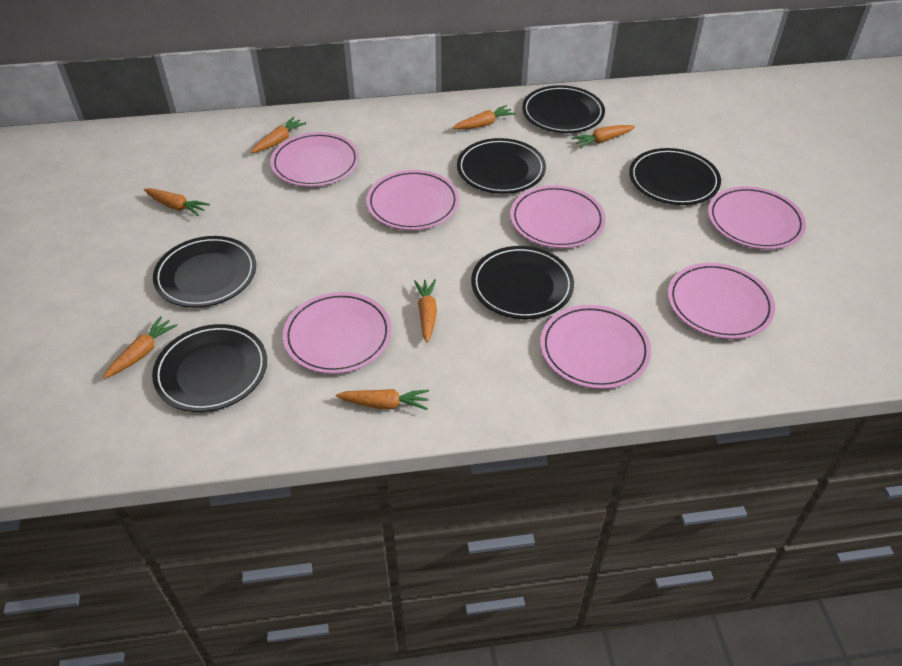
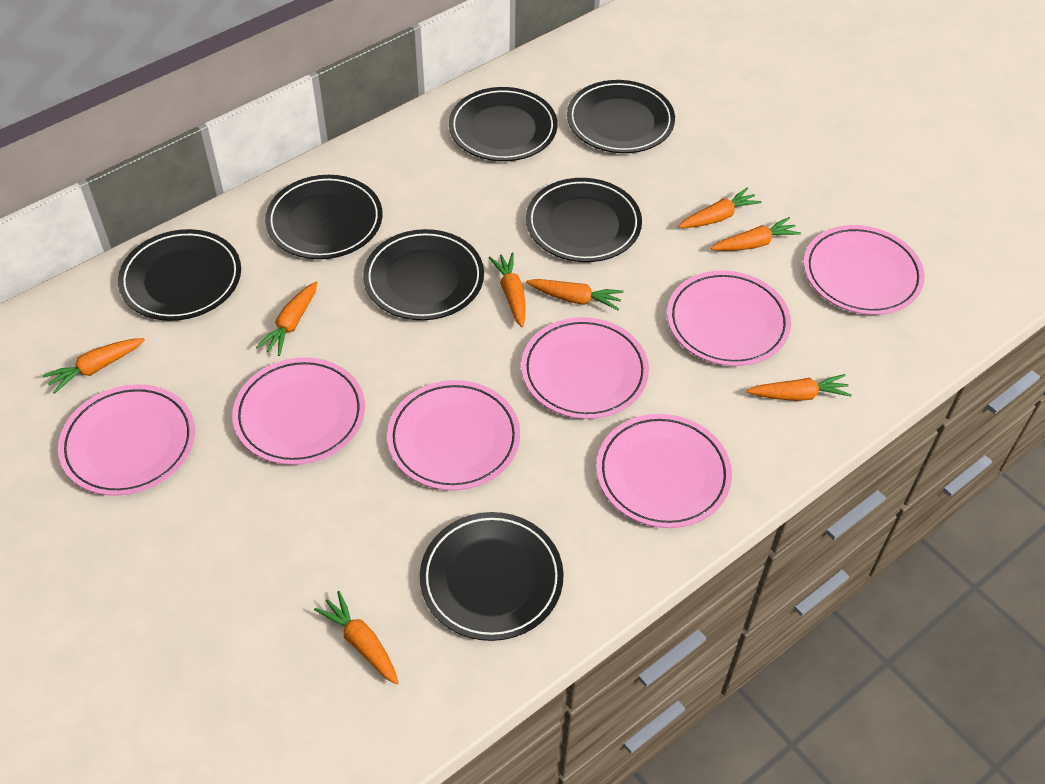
black plate: 6 -> 7
orange carrot: 7 -> 8

